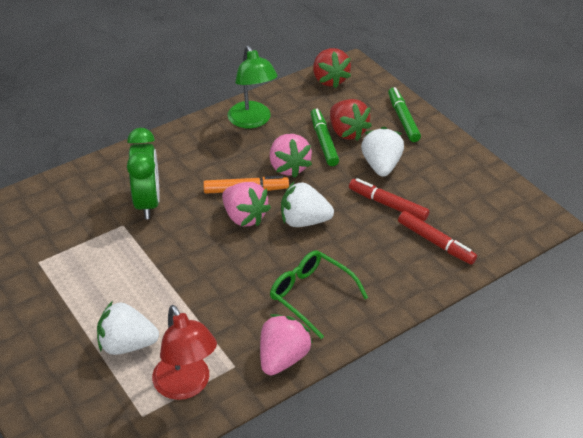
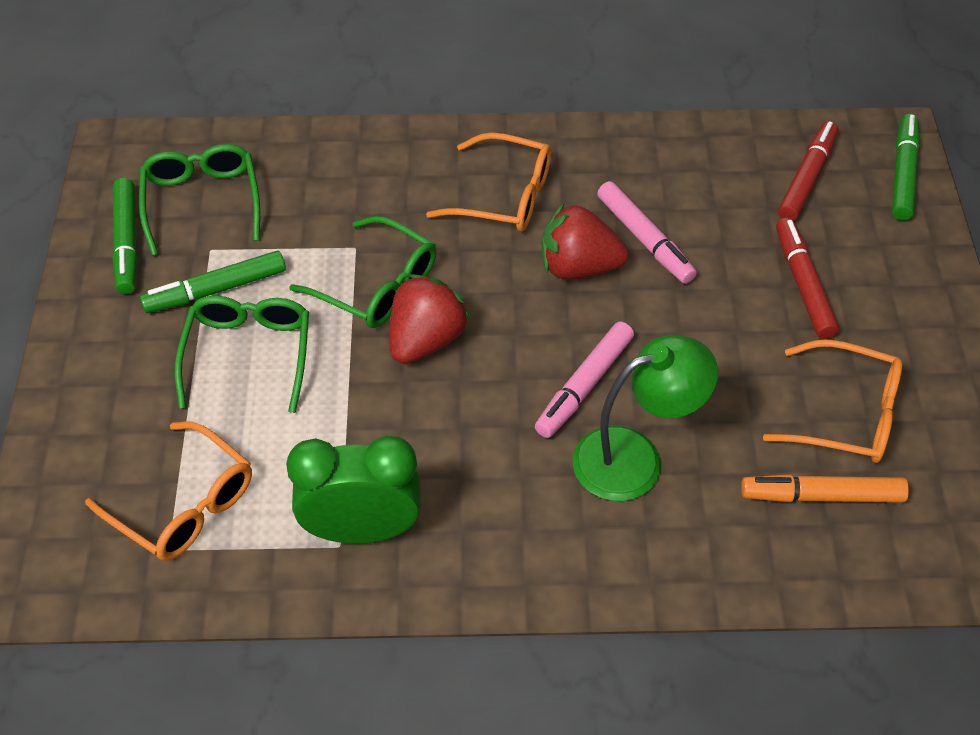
green glasses: 1 -> 3
green marker: 2 -> 3
orange glasses: 0 -> 3
pink marker: 0 -> 2
pink strawberry: 3 -> 0
red lamp: 1 -> 0
white strawberry: 3 -> 0

